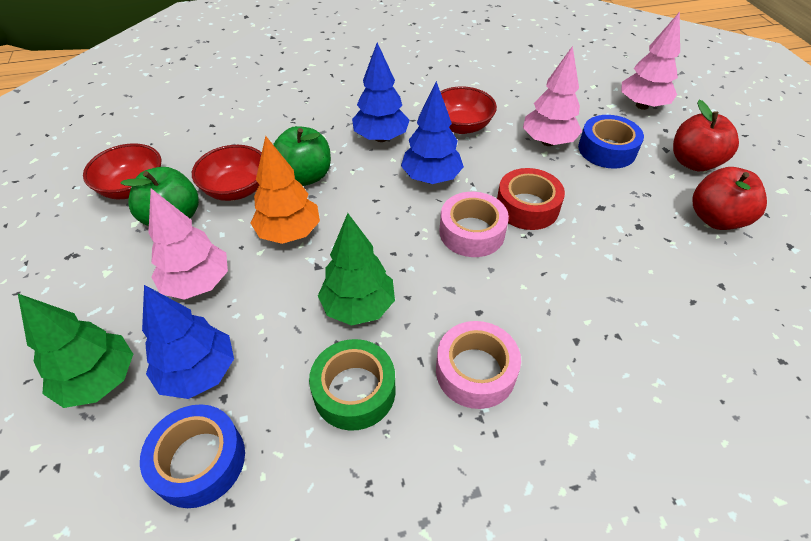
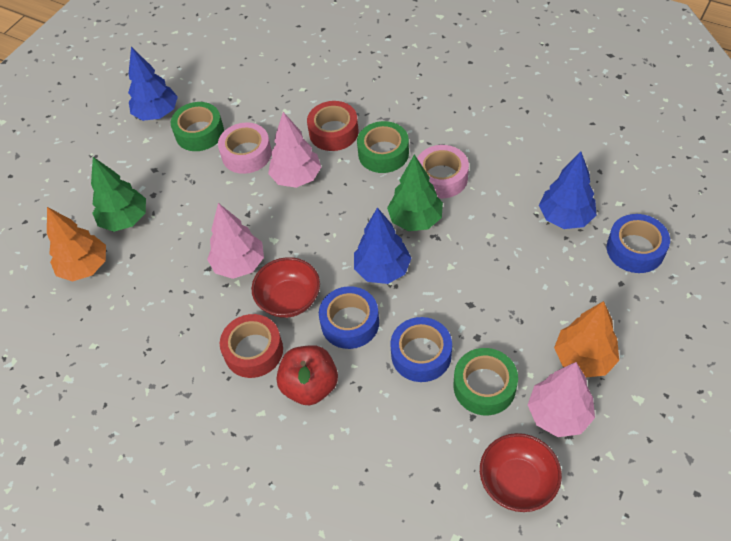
blue tape: 2 -> 3
green apple: 2 -> 0
green tape: 1 -> 3
orange tree: 1 -> 2
red apple: 2 -> 1
red bowl: 3 -> 2
red tape: 1 -> 2

